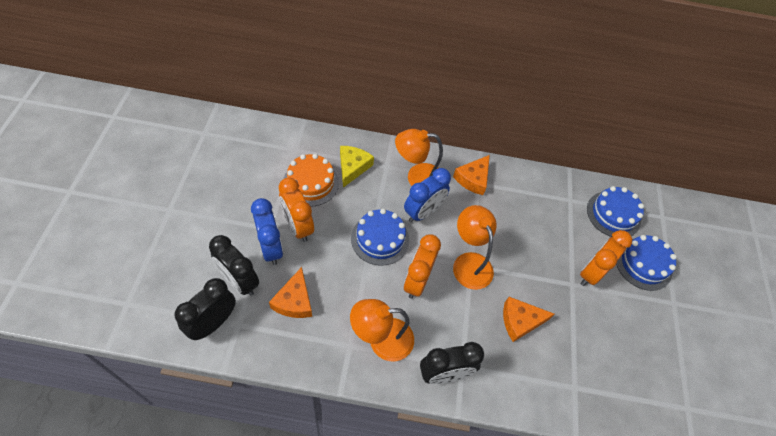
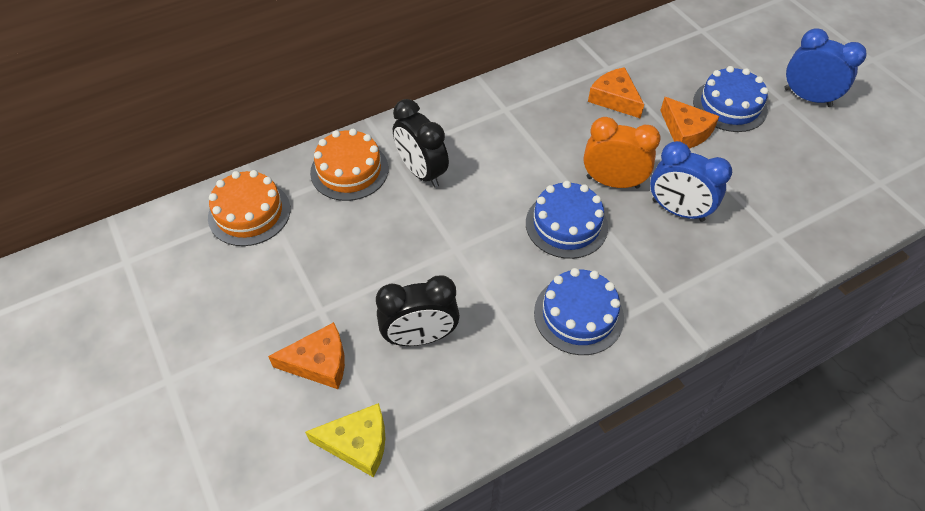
black clock: 3 -> 2
orange cake: 1 -> 2
orange clock: 3 -> 1
orange lamp: 3 -> 0

